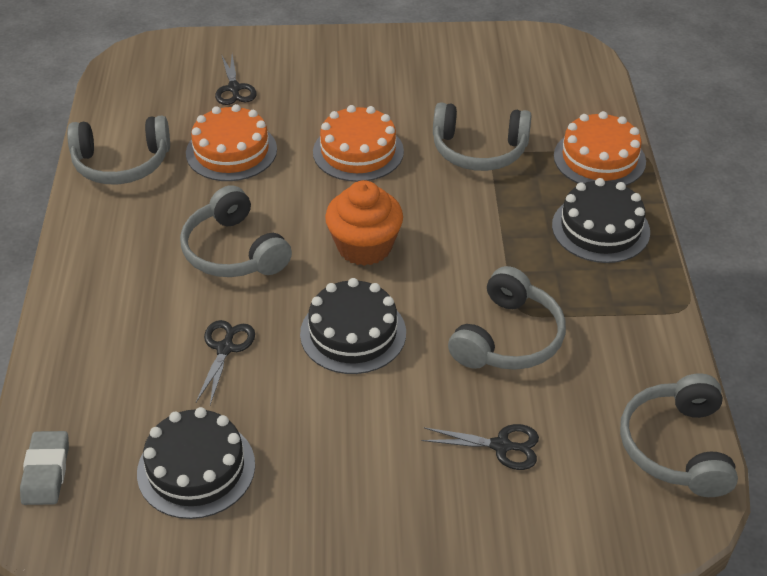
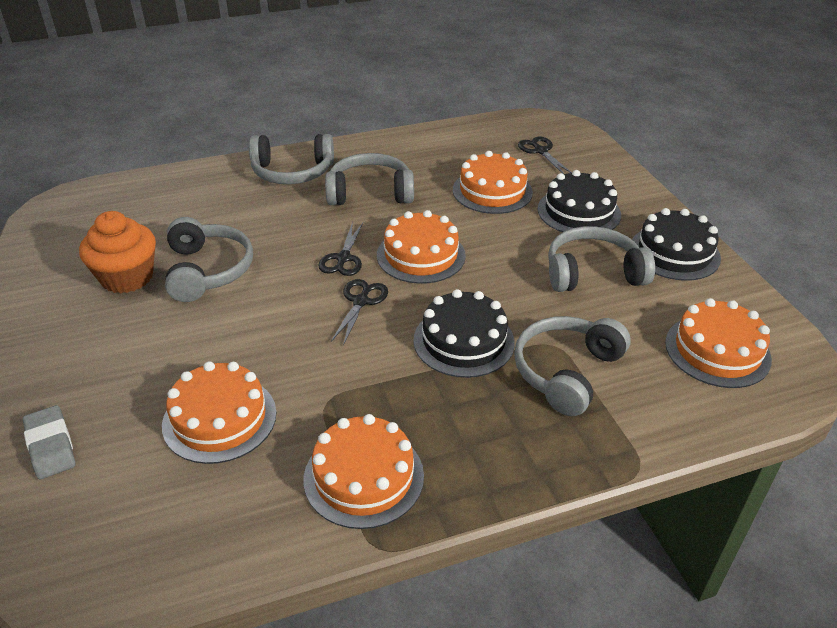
orange cake: 3 -> 5

